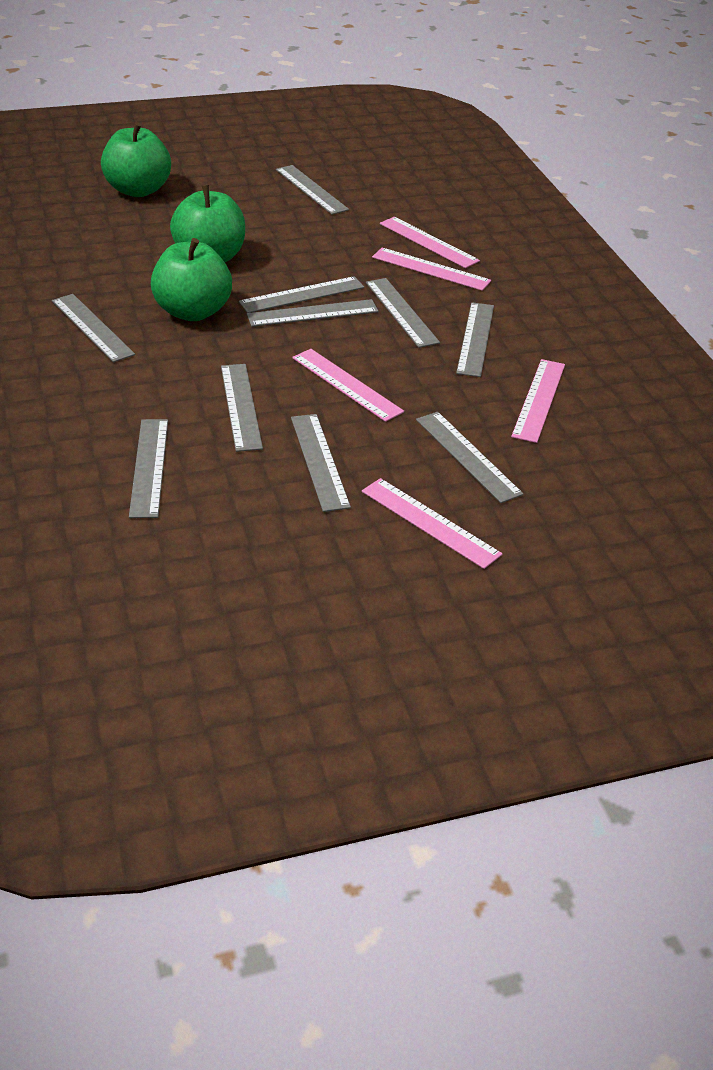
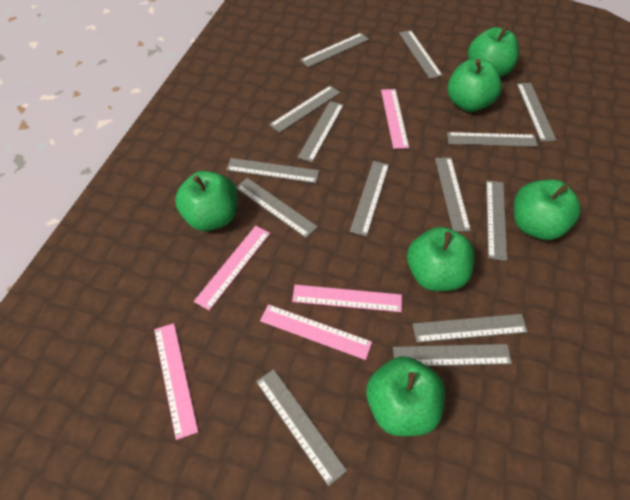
green apple: 3 -> 6
grey ruler: 10 -> 14

